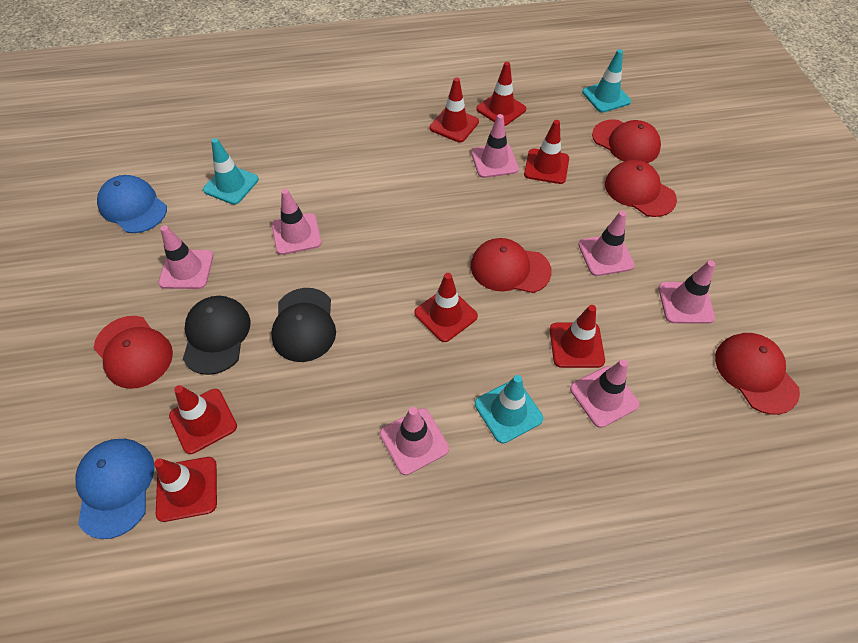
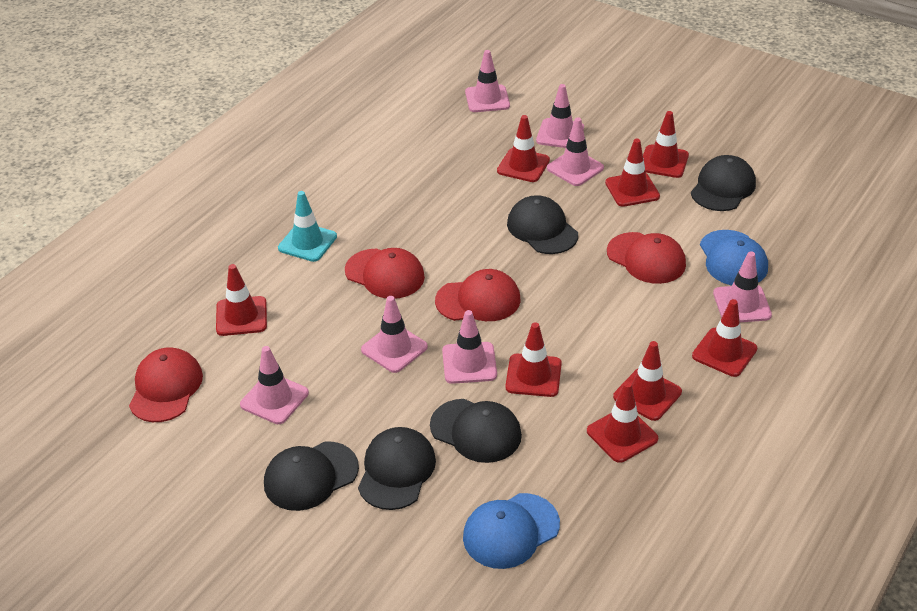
black cap: 2 -> 5
red cap: 5 -> 4
red traffic cone: 7 -> 8
turquoise traffic cone: 3 -> 1

